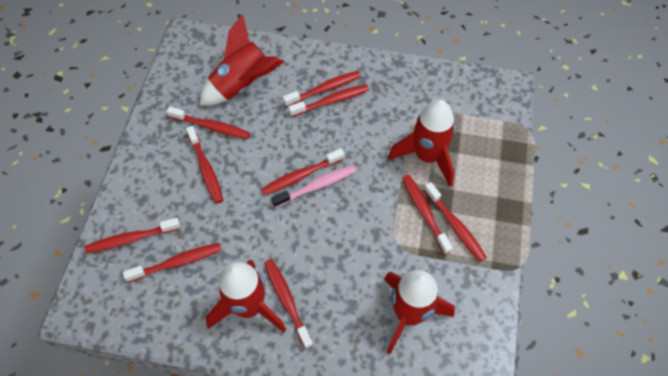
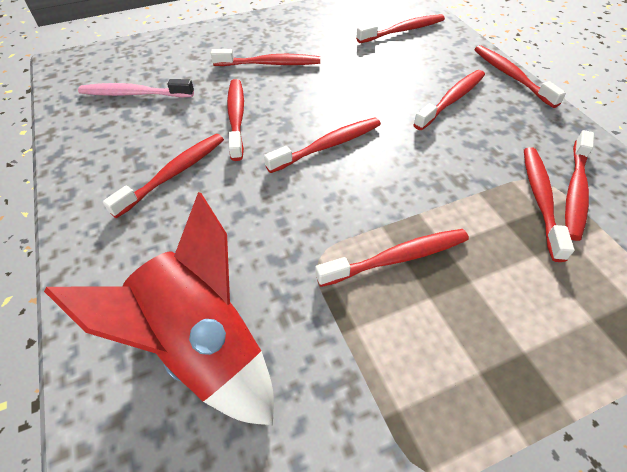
red rocket: 4 -> 1

